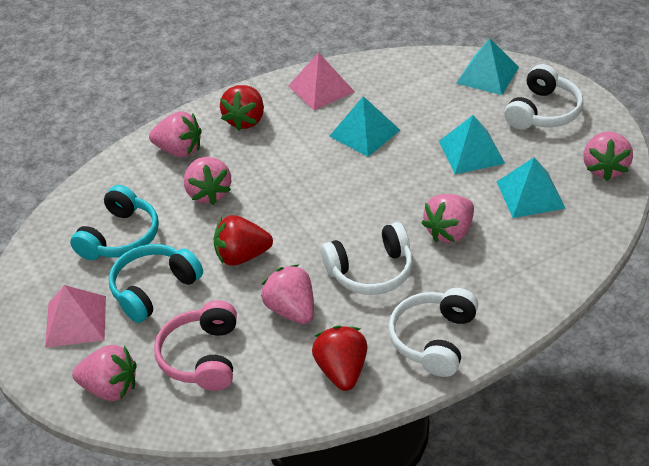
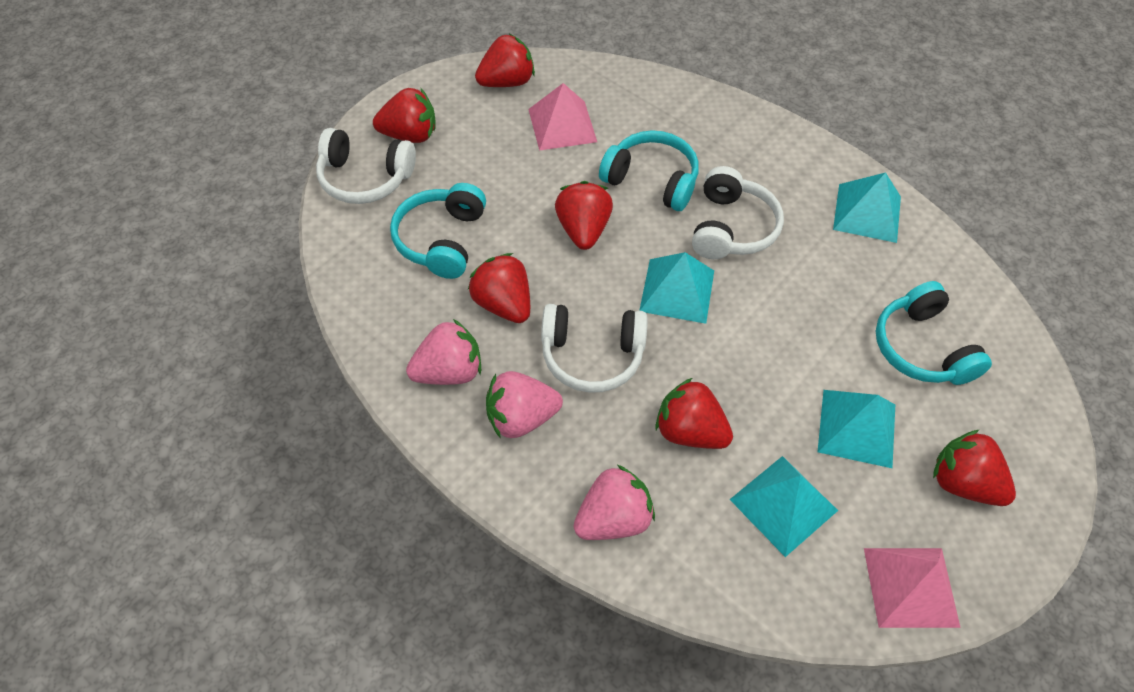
pink headphones: 1 -> 0
pink strawberry: 6 -> 3
red strawberry: 3 -> 6
turquoise headphones: 2 -> 3

